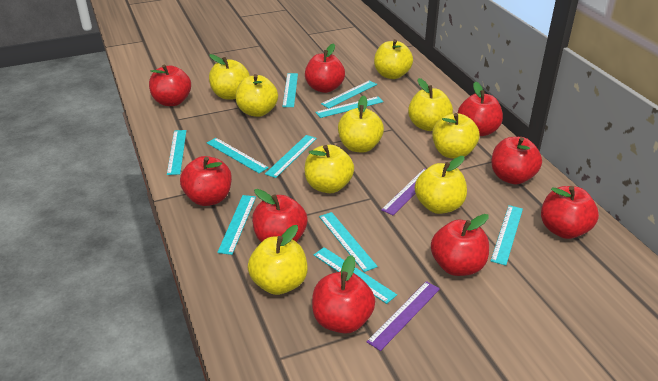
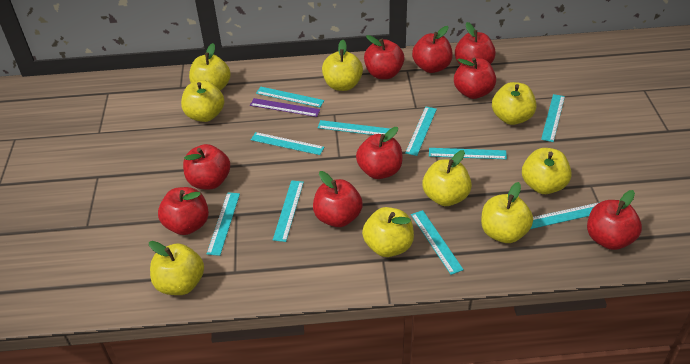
purple ruler: 2 -> 1

